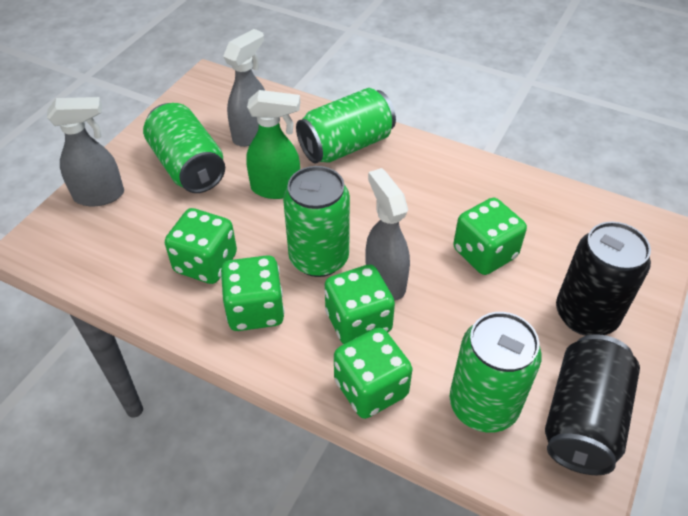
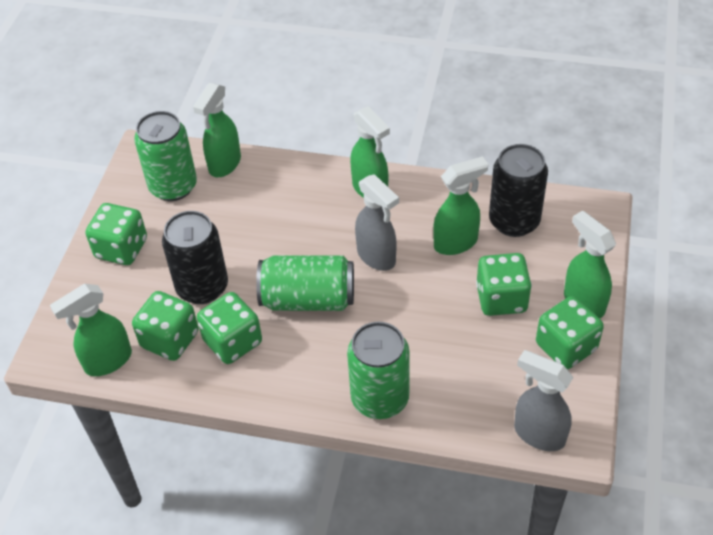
green can: 4 -> 3
green spray bottle: 1 -> 5
grey spray bottle: 3 -> 2

